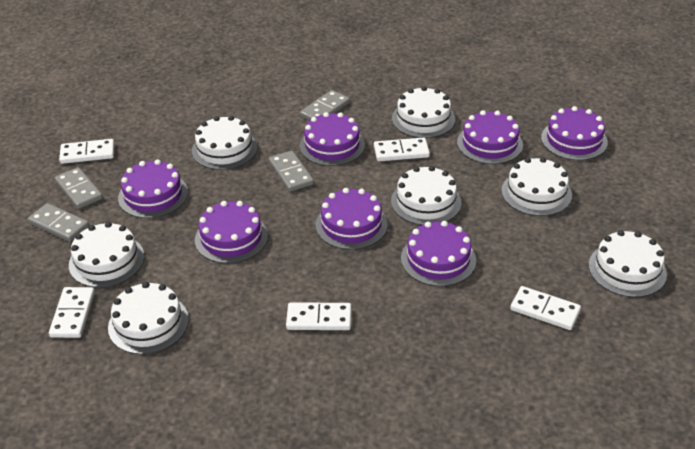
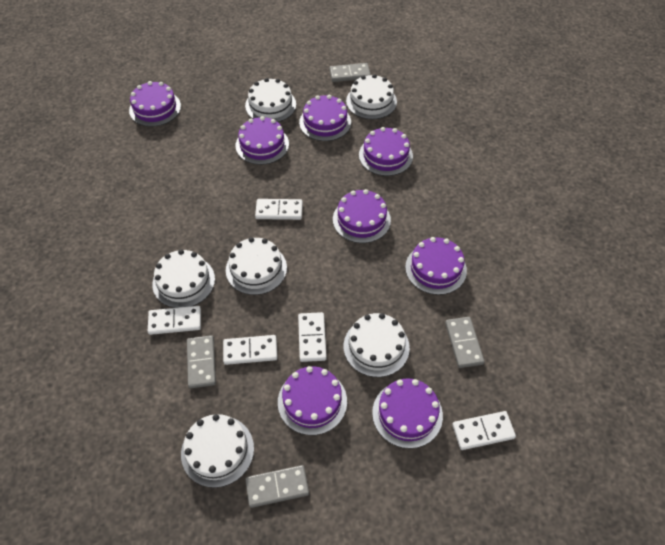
purple cake: 7 -> 8
white cake: 7 -> 6

